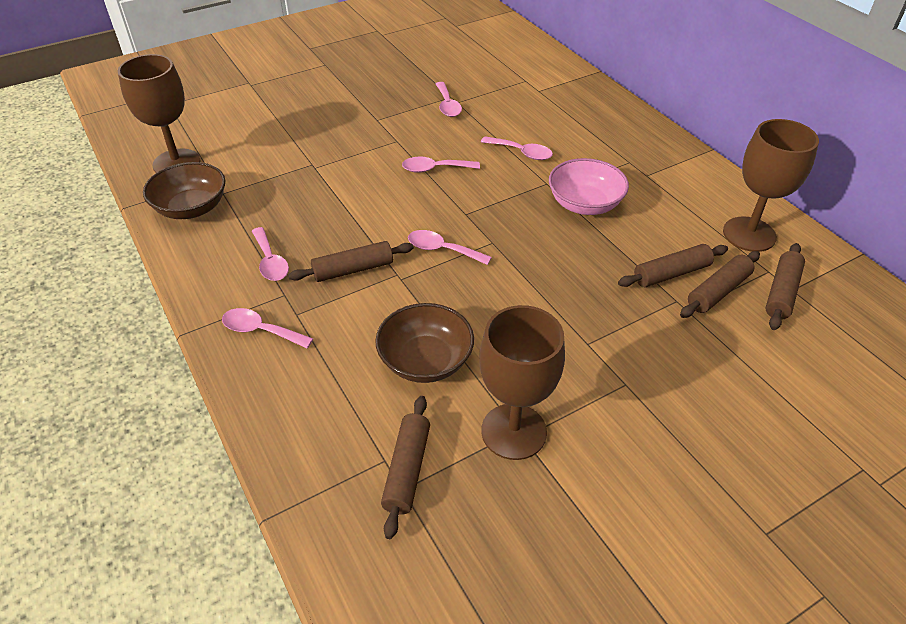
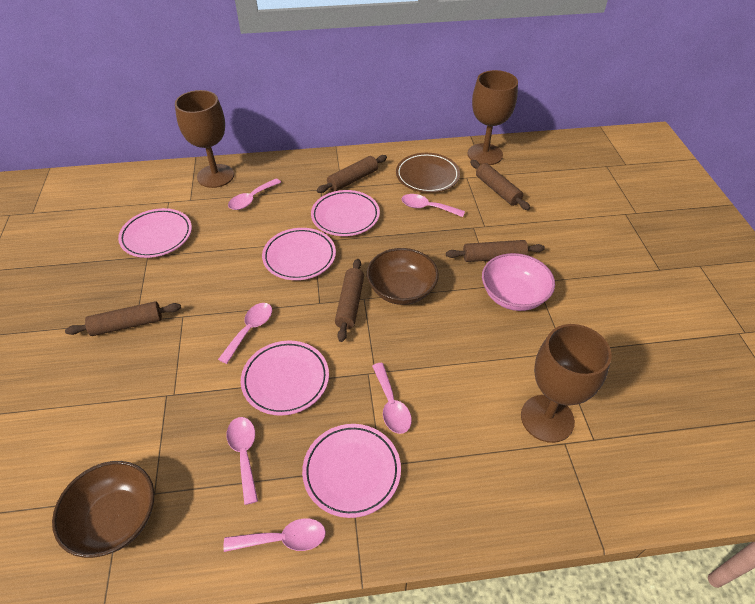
brown plate: 0 -> 1
pink plate: 0 -> 5

